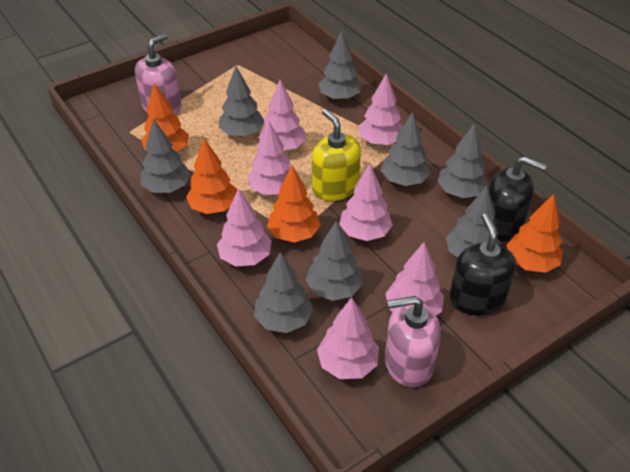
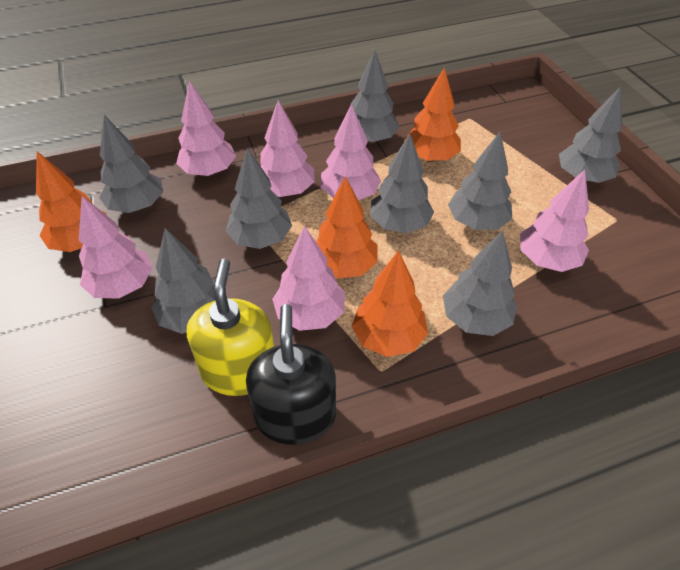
black soap dispenser: 2 -> 1
pink soap dispenser: 2 -> 0
pink tree: 7 -> 6

